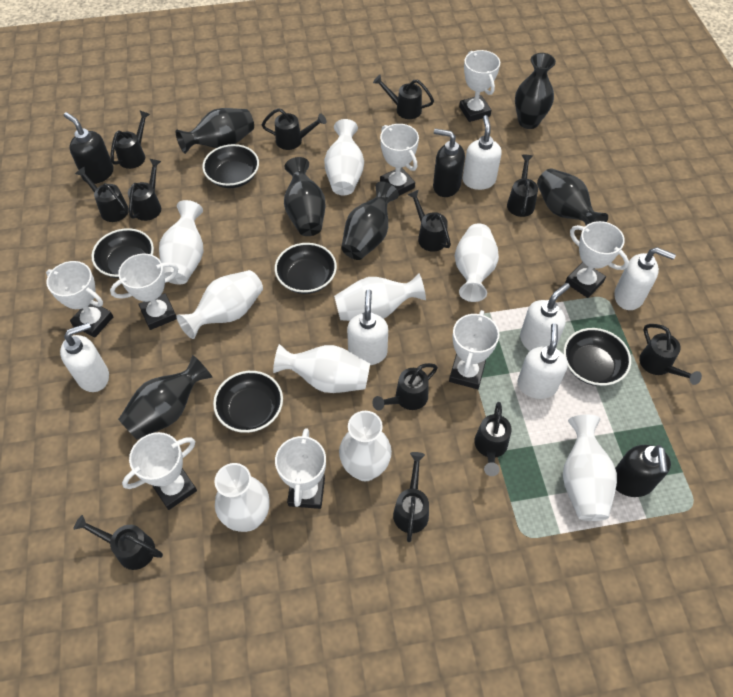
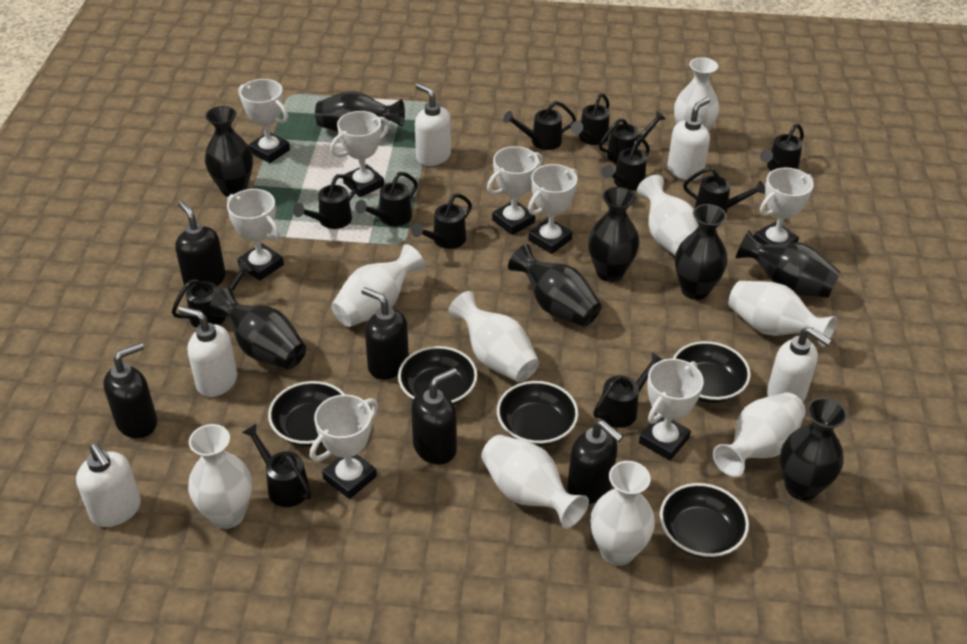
black soap dispenser: 3 -> 5
black vase: 6 -> 8
white soap dispenser: 6 -> 5

